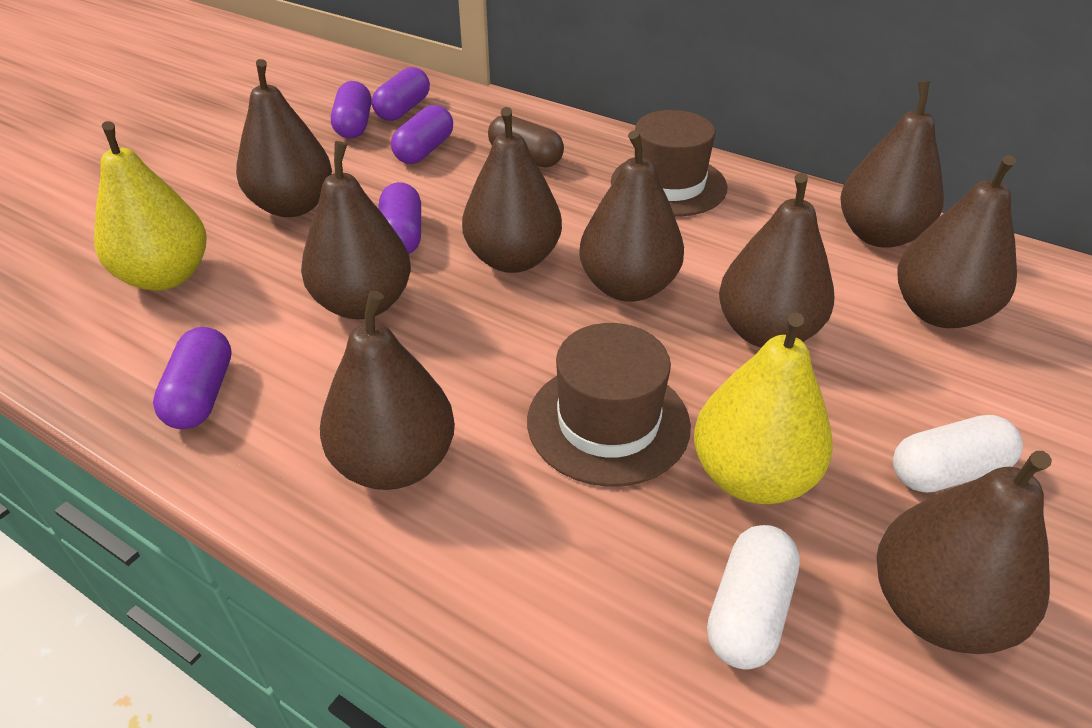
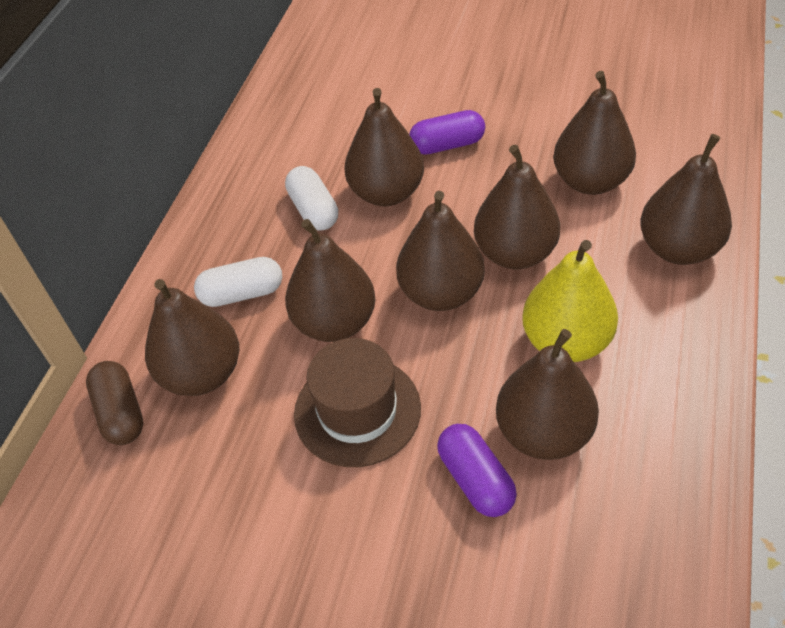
brown hat: 2 -> 1
brown pear: 9 -> 8
purple capsule: 5 -> 2
yellow pear: 2 -> 1

